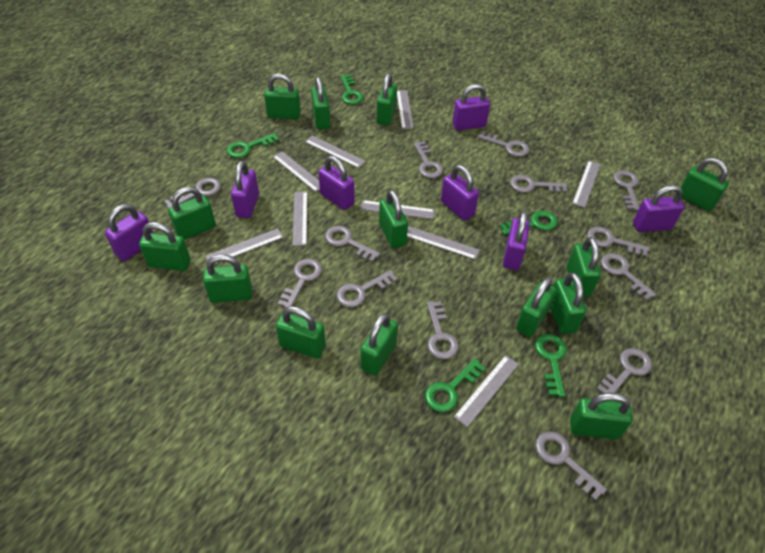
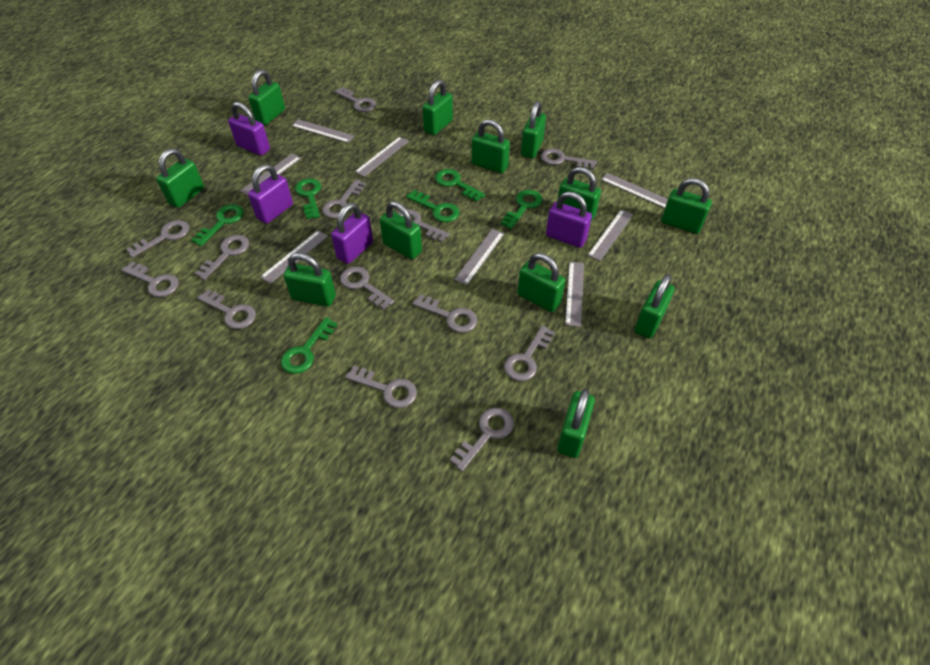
green key: 5 -> 6
green padlock: 14 -> 12
grey ruler: 9 -> 8
purple padlock: 7 -> 4

